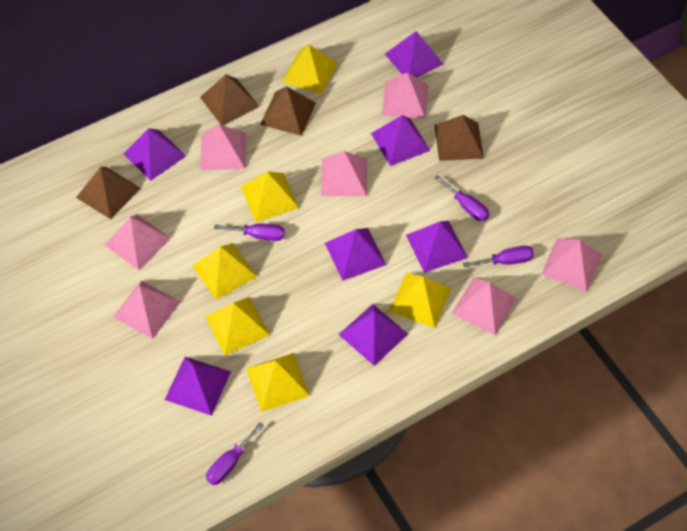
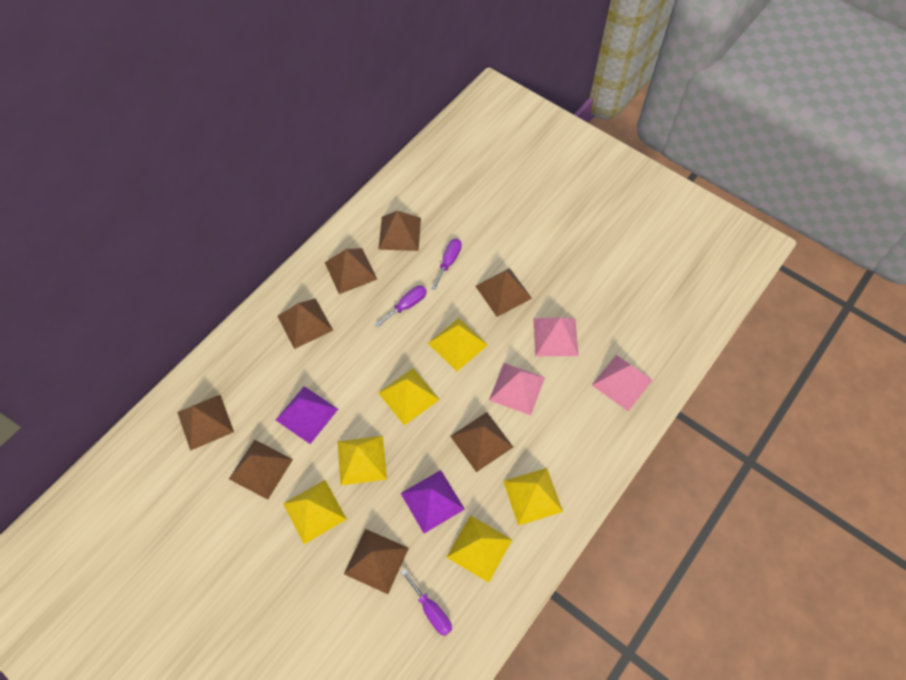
brown pyramid: 4 -> 8
pink pyramid: 7 -> 3
purple pyramid: 7 -> 2
purple screwdriver: 4 -> 3

